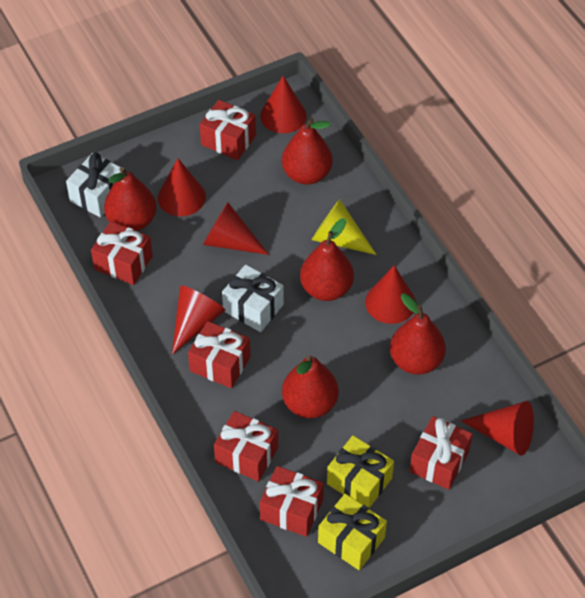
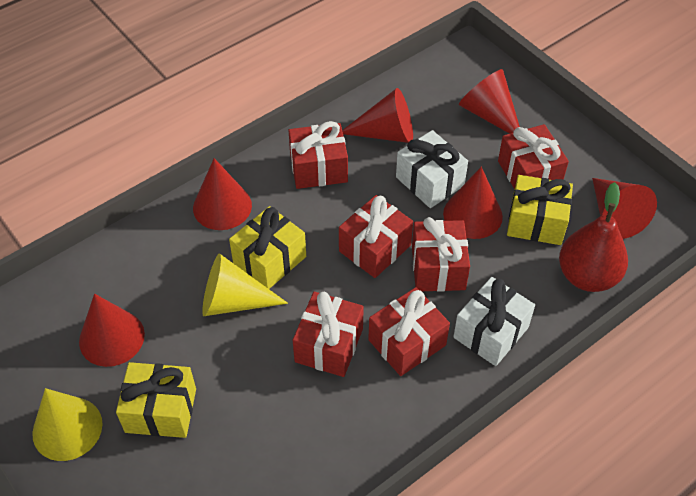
red pear: 5 -> 1
yellow cone: 1 -> 2
yellow gift: 2 -> 3

